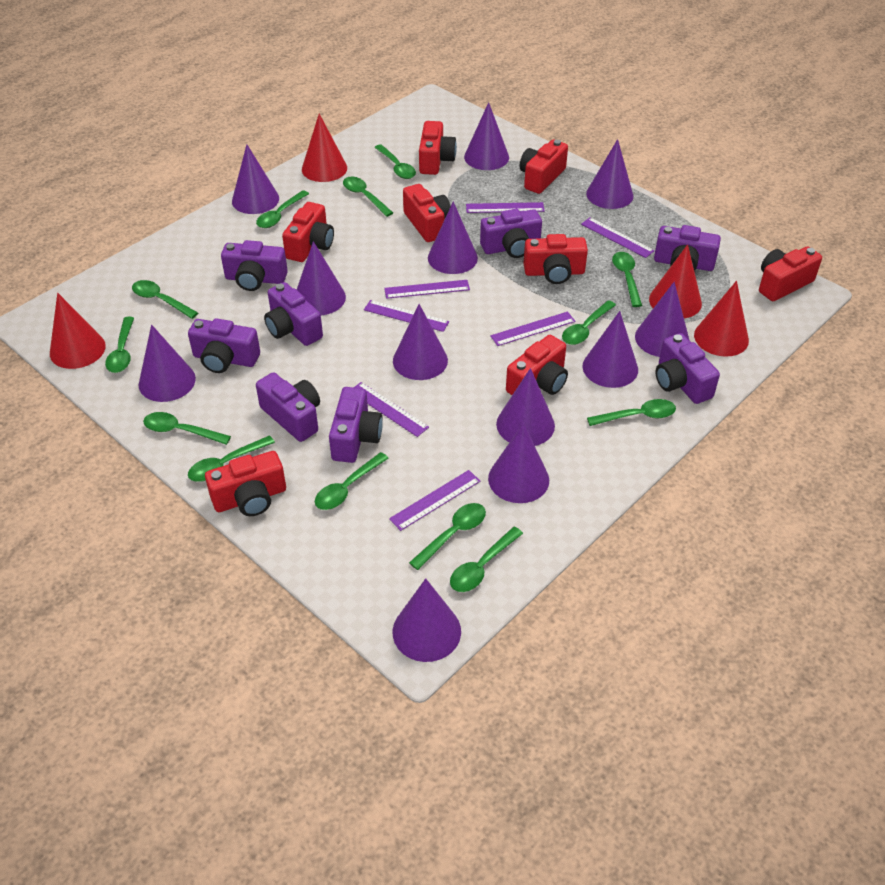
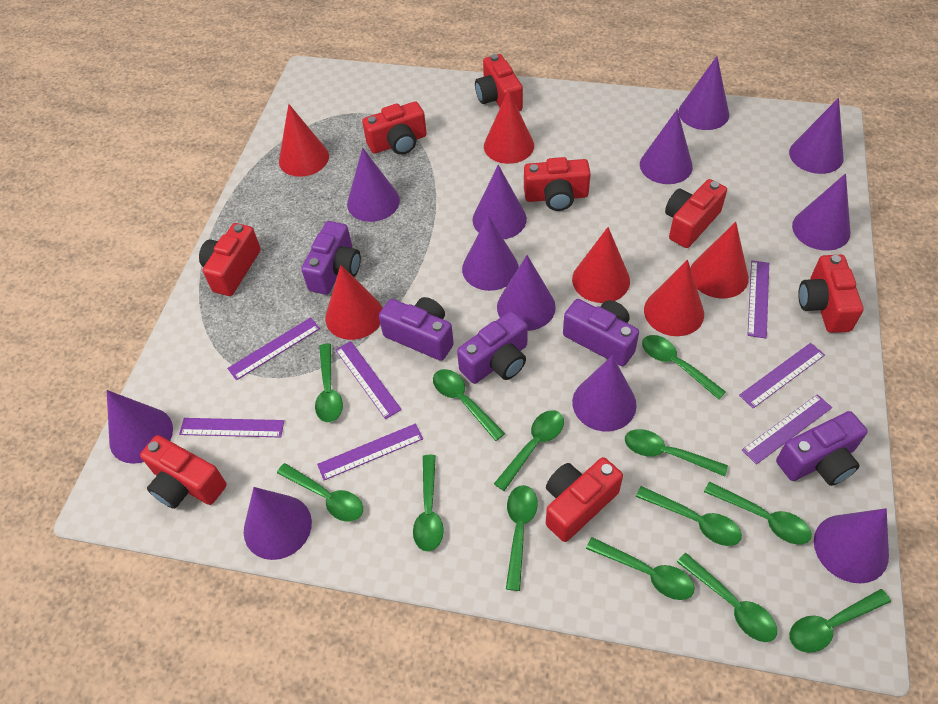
purple camera: 8 -> 5
red cone: 4 -> 6

